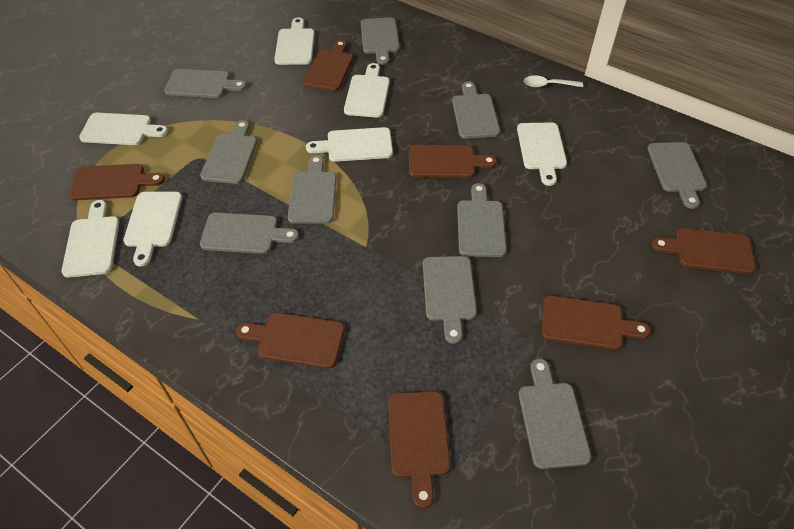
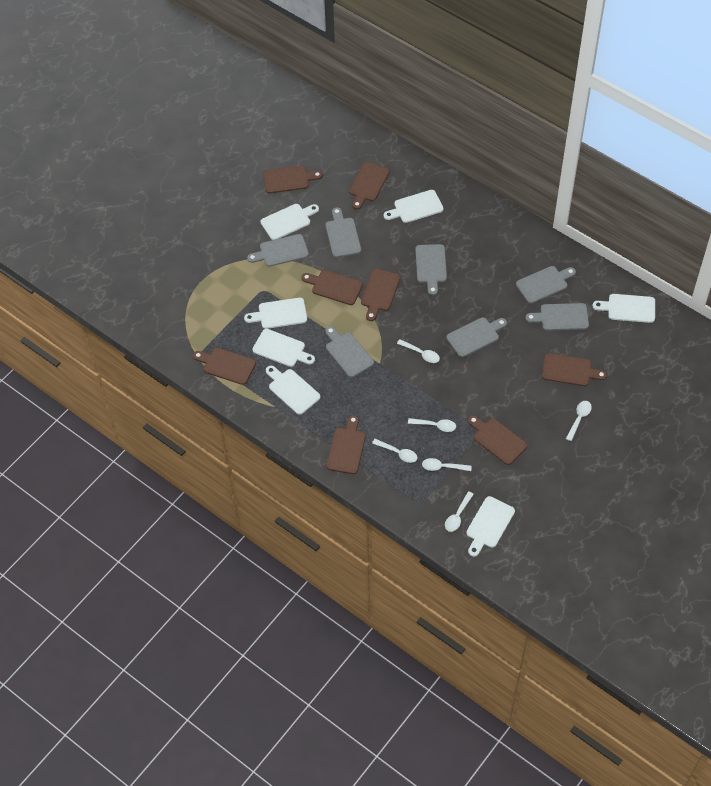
brown cutting board: 7 -> 8
grey cutting board: 10 -> 7
white spoon: 1 -> 6

